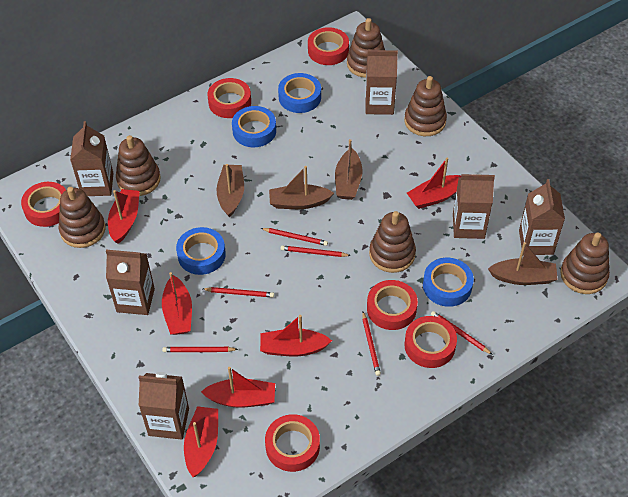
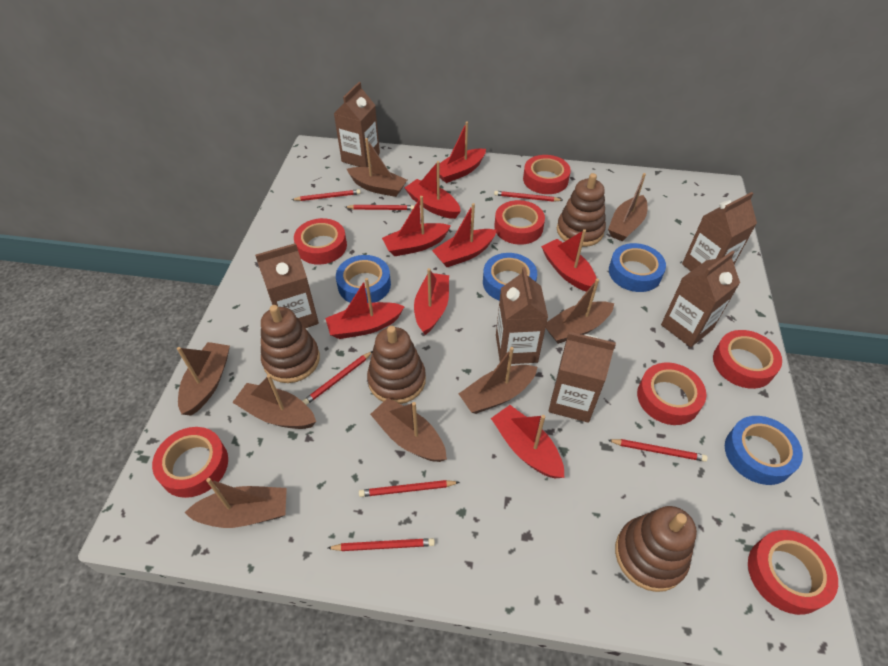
brown boat: 4 -> 8
brown stacking toy: 6 -> 4
red boat: 6 -> 8
red pencil: 6 -> 7
red tape: 6 -> 7

